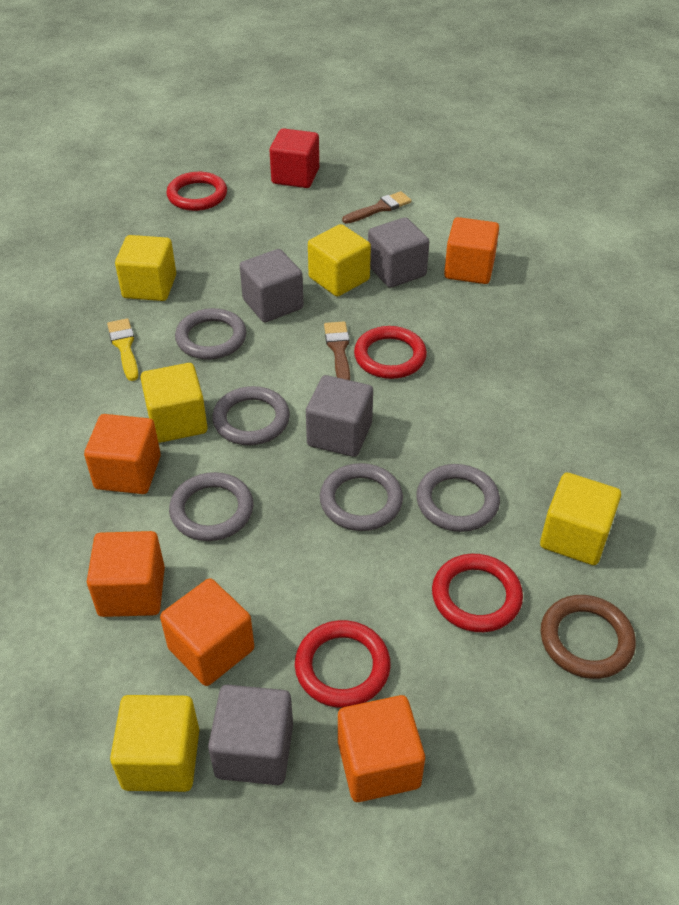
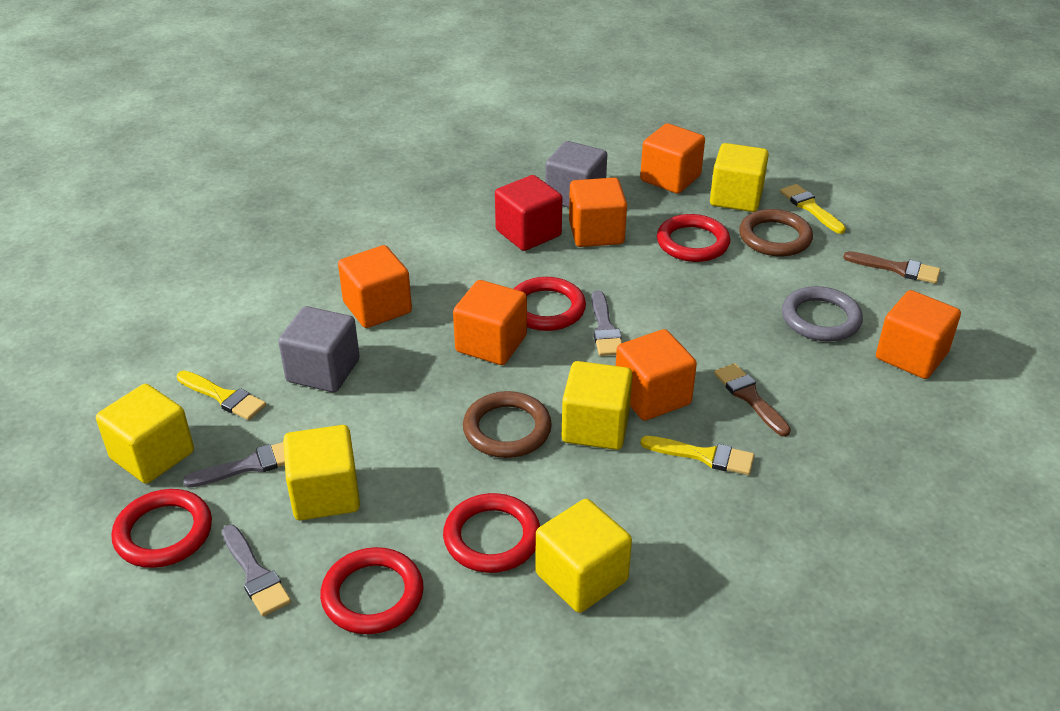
brown ring: 1 -> 2
grey brush: 0 -> 3
grey cube: 4 -> 2
grey ring: 5 -> 1
orange cube: 5 -> 6
red ring: 4 -> 5
yellow brush: 1 -> 3

